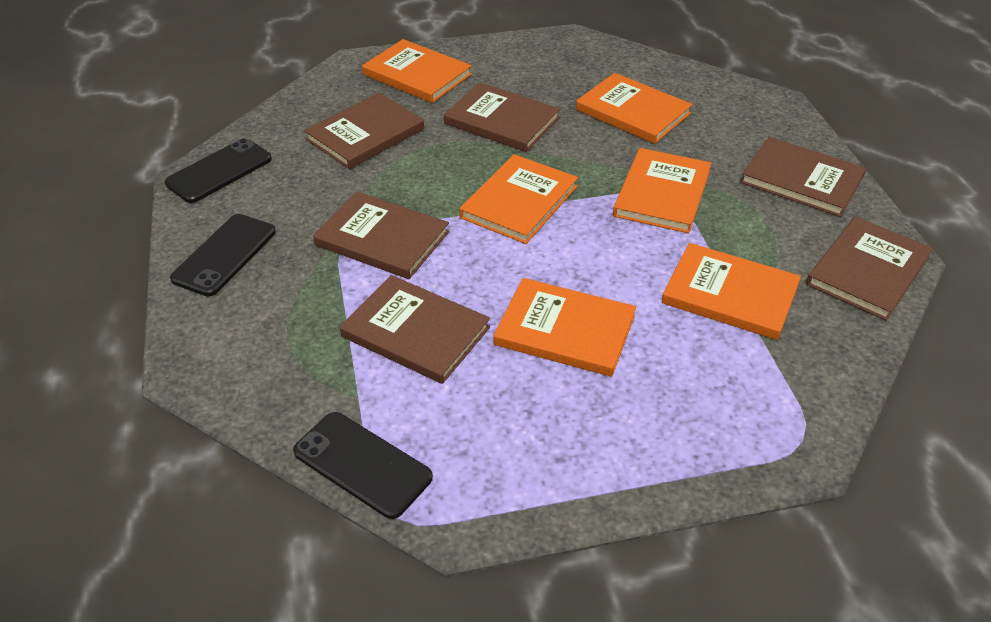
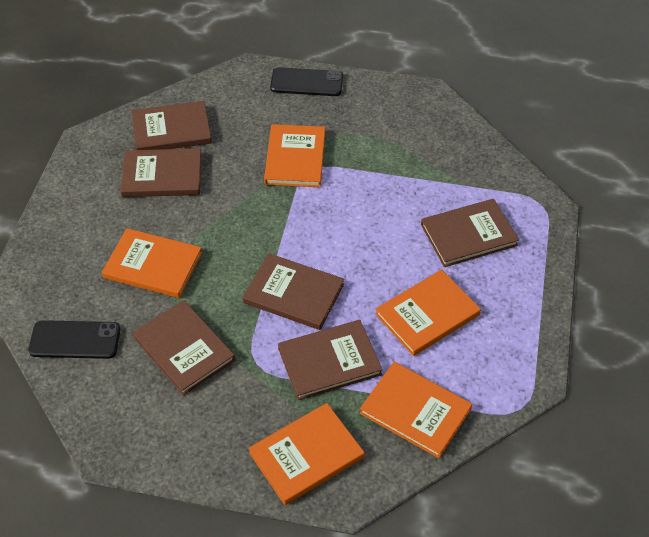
black phone: 3 -> 2
orange book: 6 -> 5

